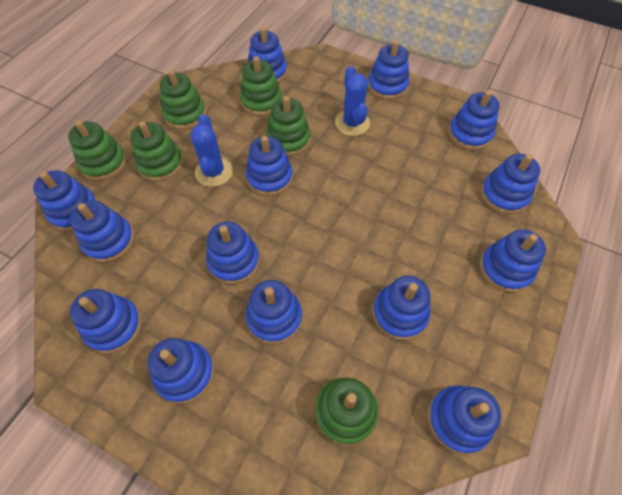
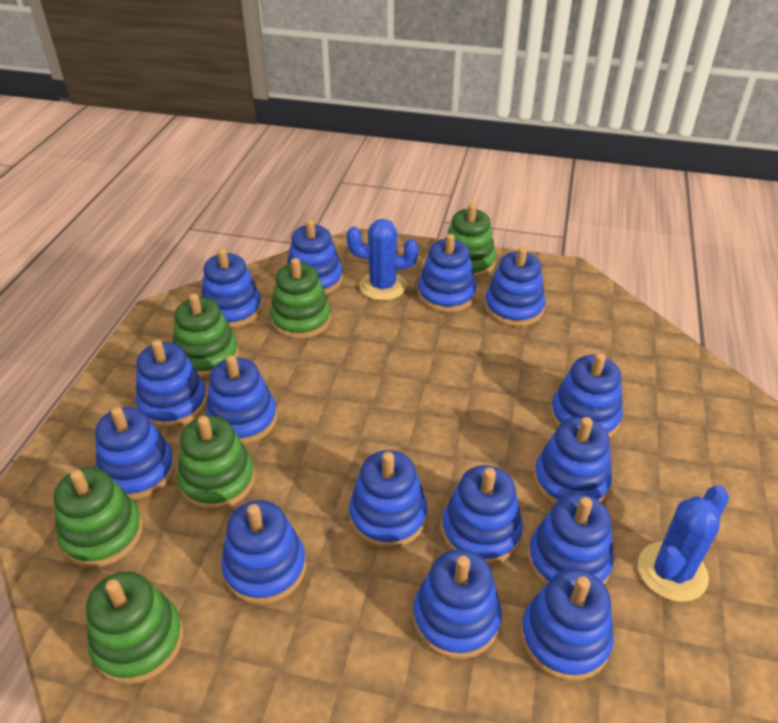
blue stacking toy: 14 -> 15

